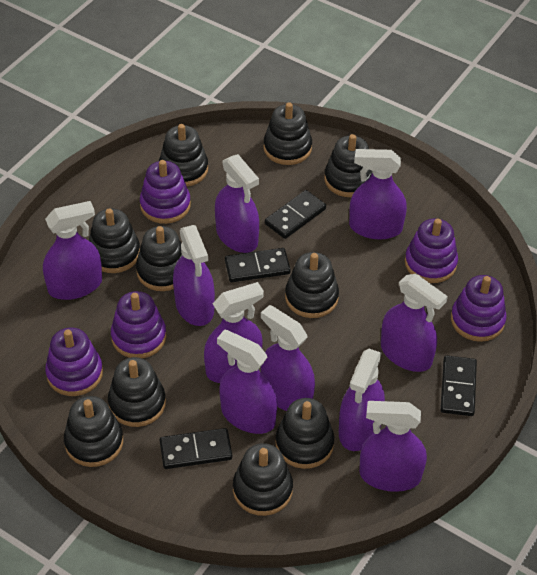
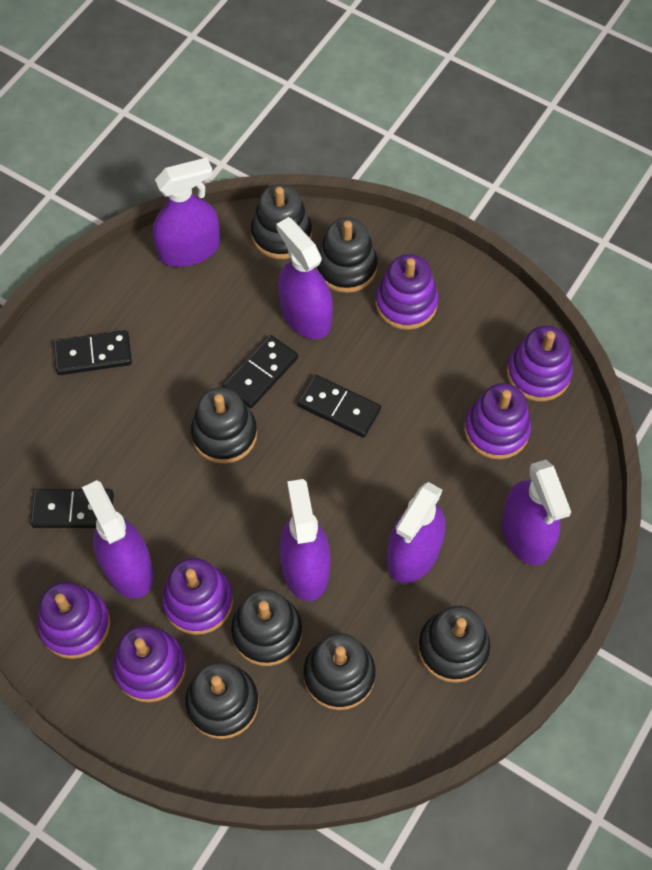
black stacking toy: 10 -> 7
purple spray bottle: 10 -> 6
purple stacking toy: 5 -> 6

